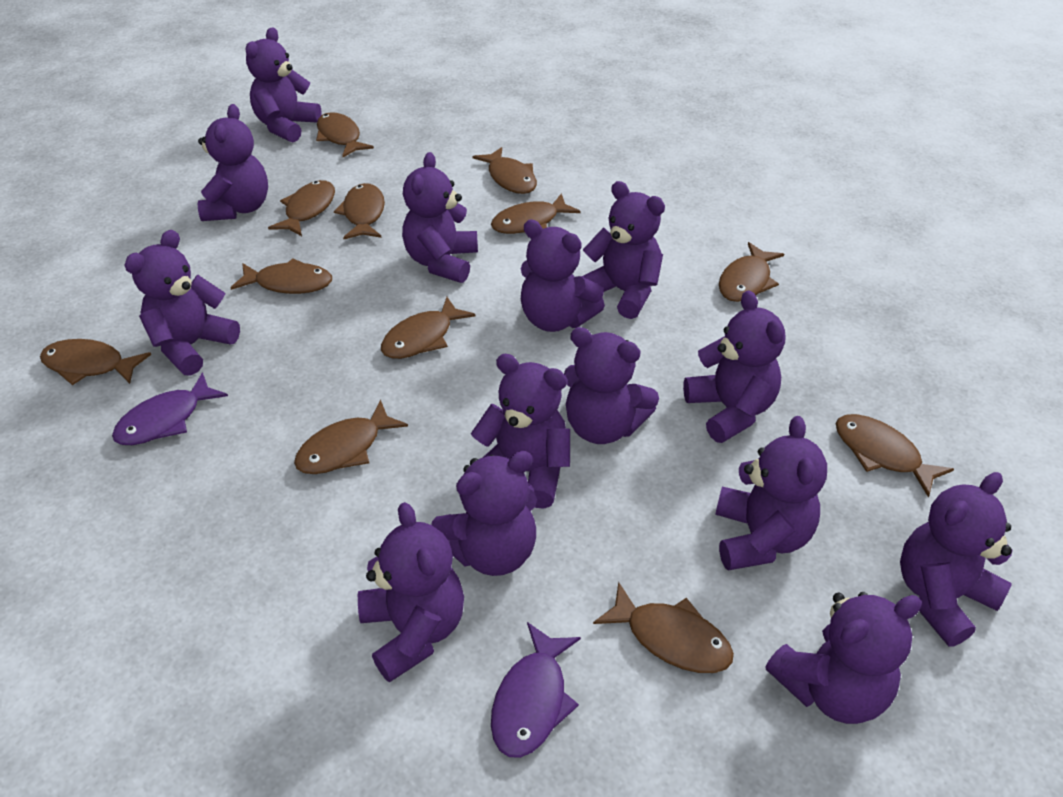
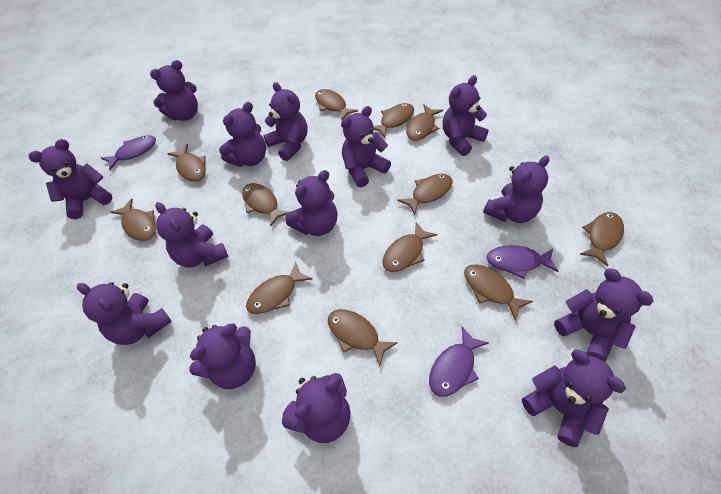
purple fish: 2 -> 3

